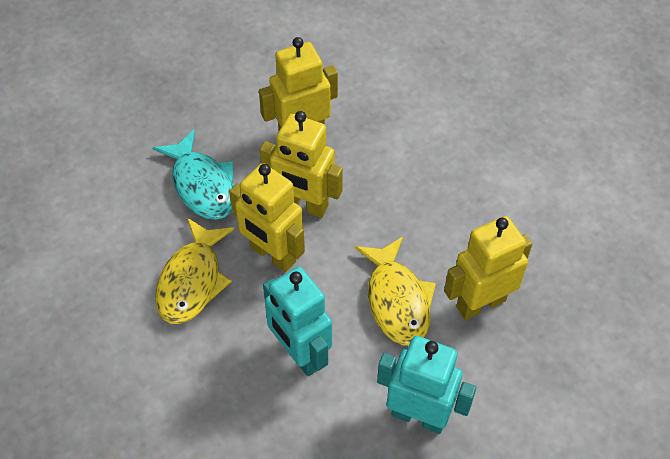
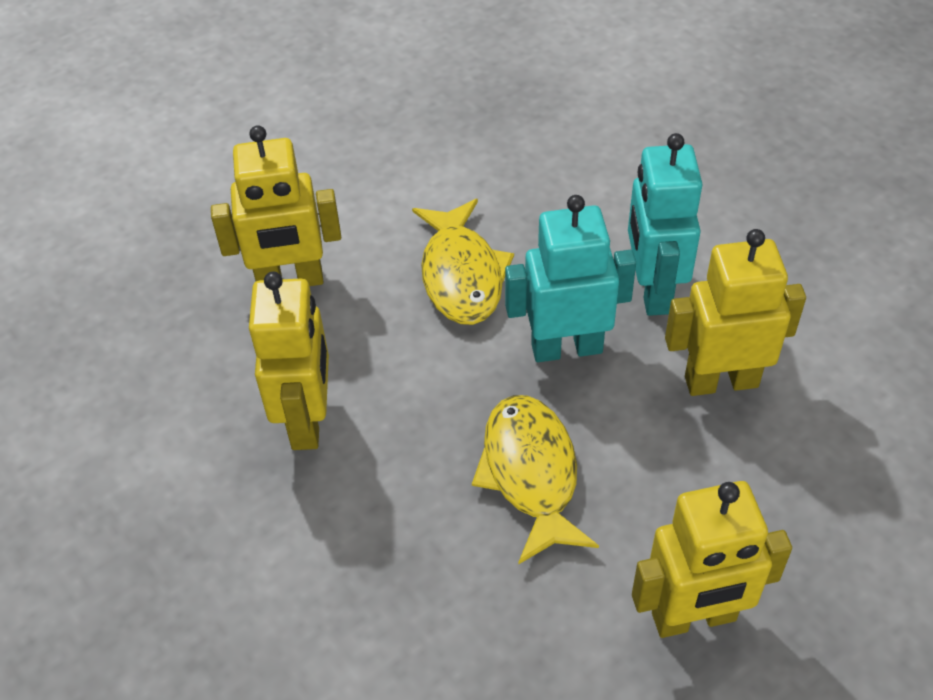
turquoise fish: 1 -> 0

